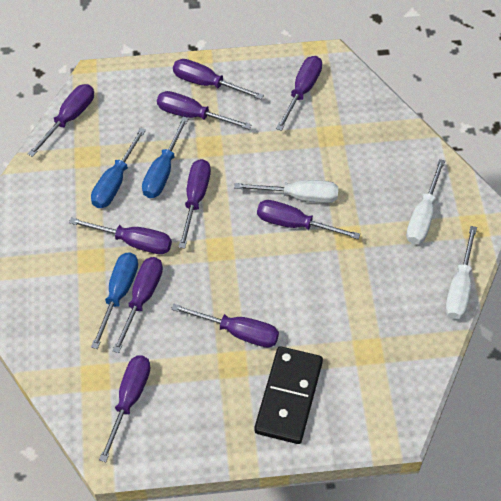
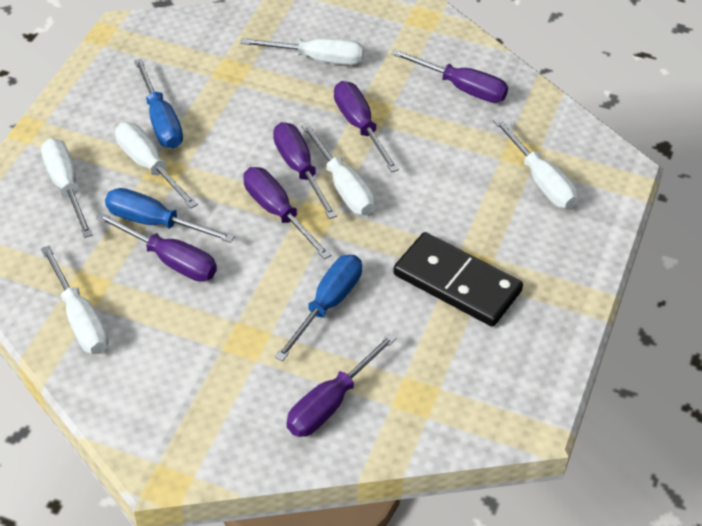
purple screwdriver: 10 -> 6
white screwdriver: 3 -> 6

